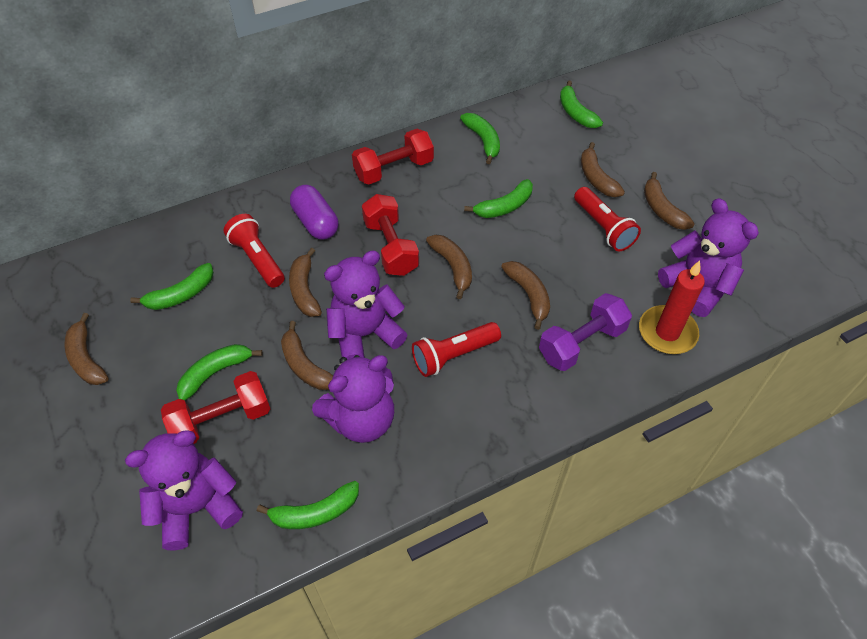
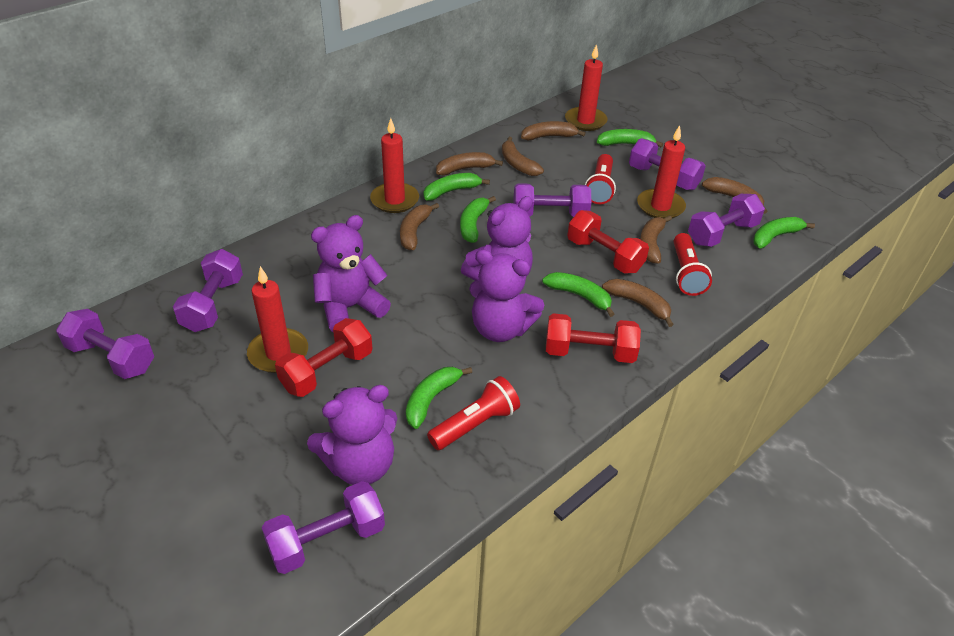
purple capsule: 1 -> 0
purple dumbbell: 1 -> 6
red candle: 1 -> 4

